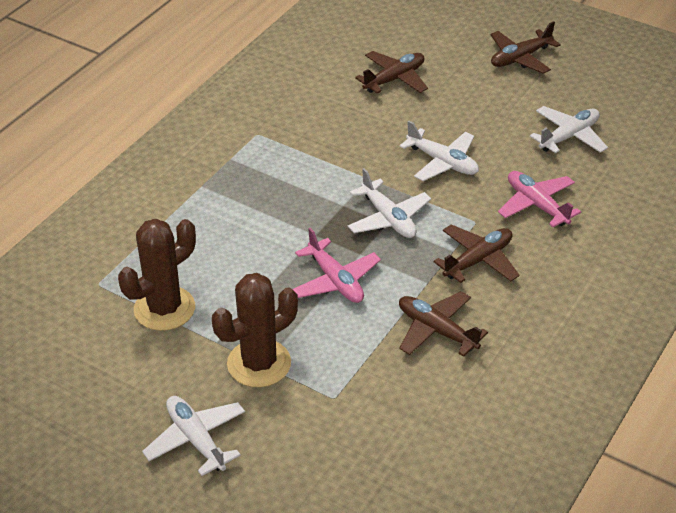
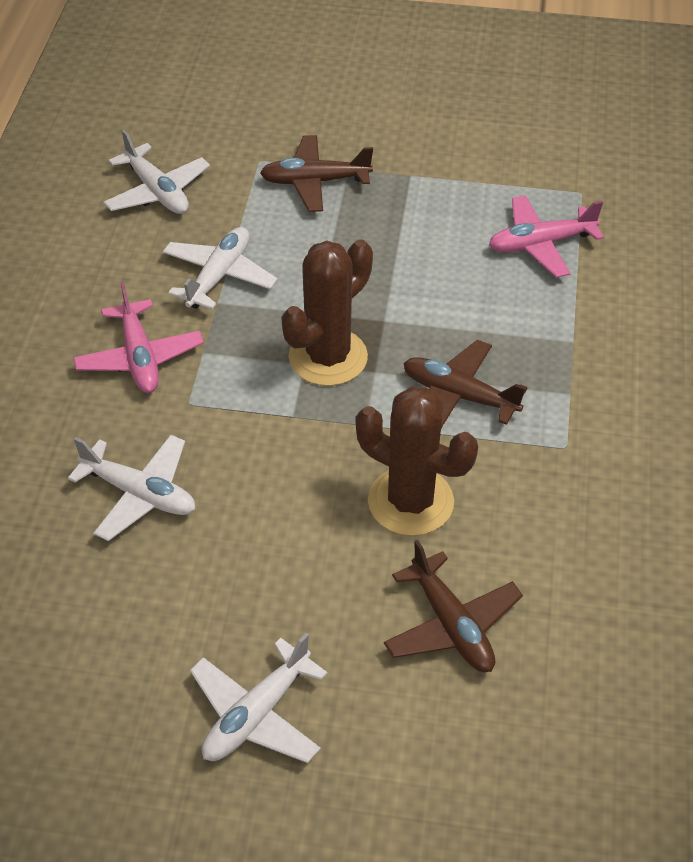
brown plane: 4 -> 3

